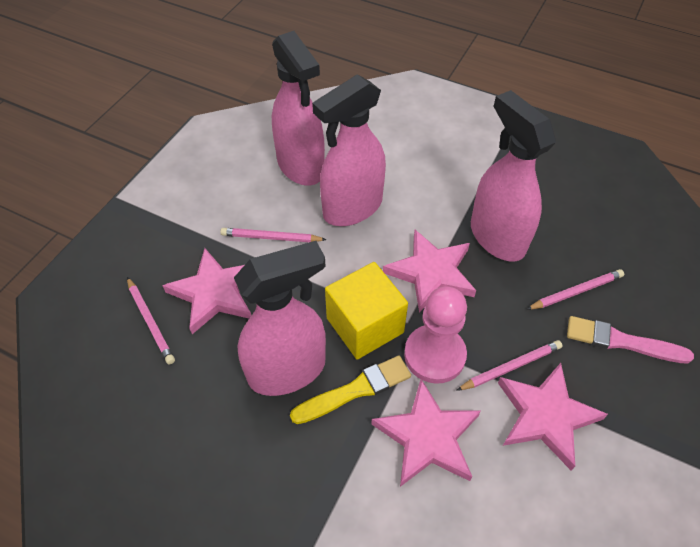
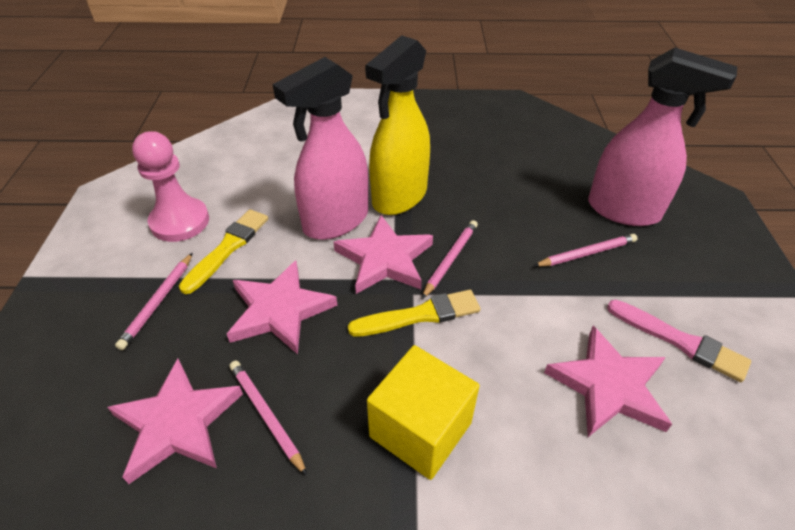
pink spray bottle: 4 -> 2
yellow brush: 1 -> 2
yellow spray bottle: 0 -> 1

